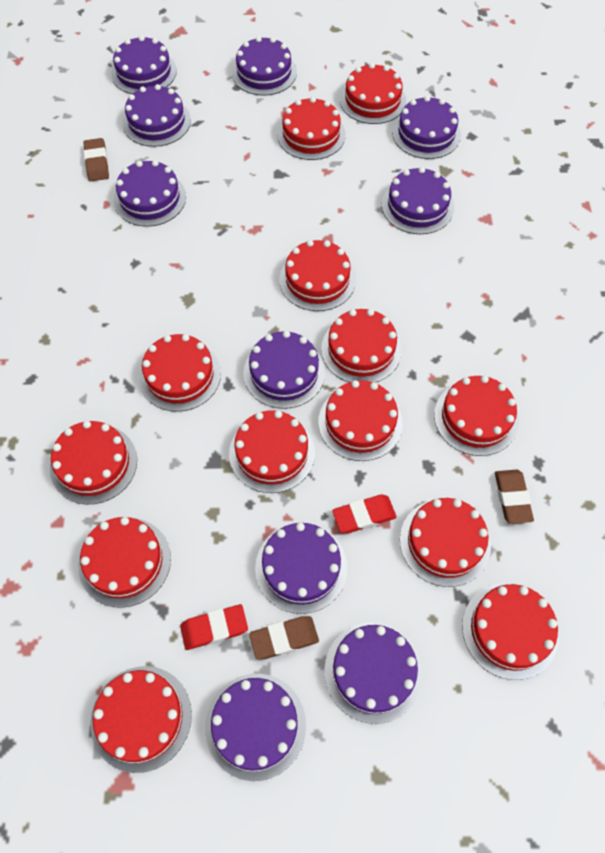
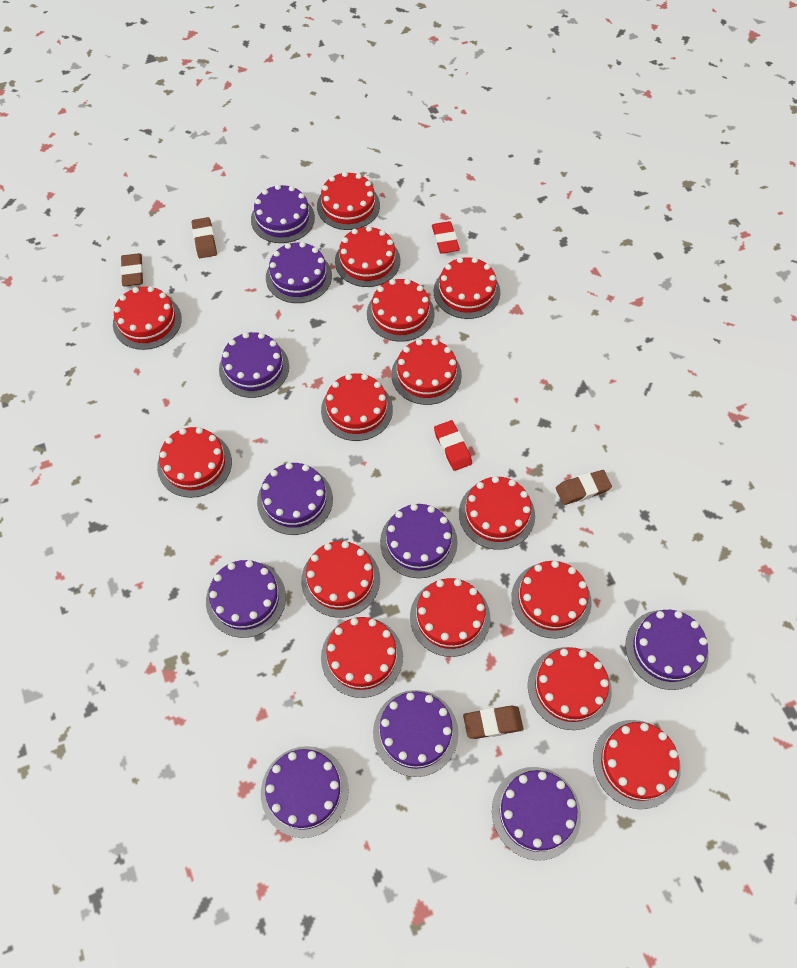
brown eraser: 3 -> 4
red cake: 13 -> 15

